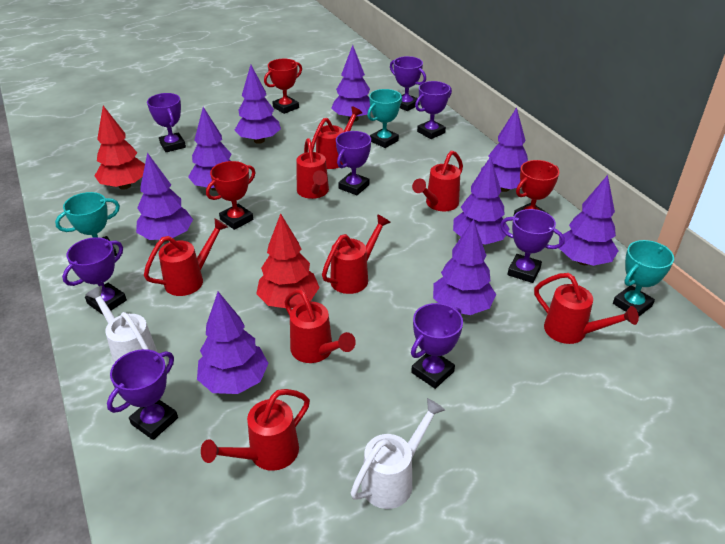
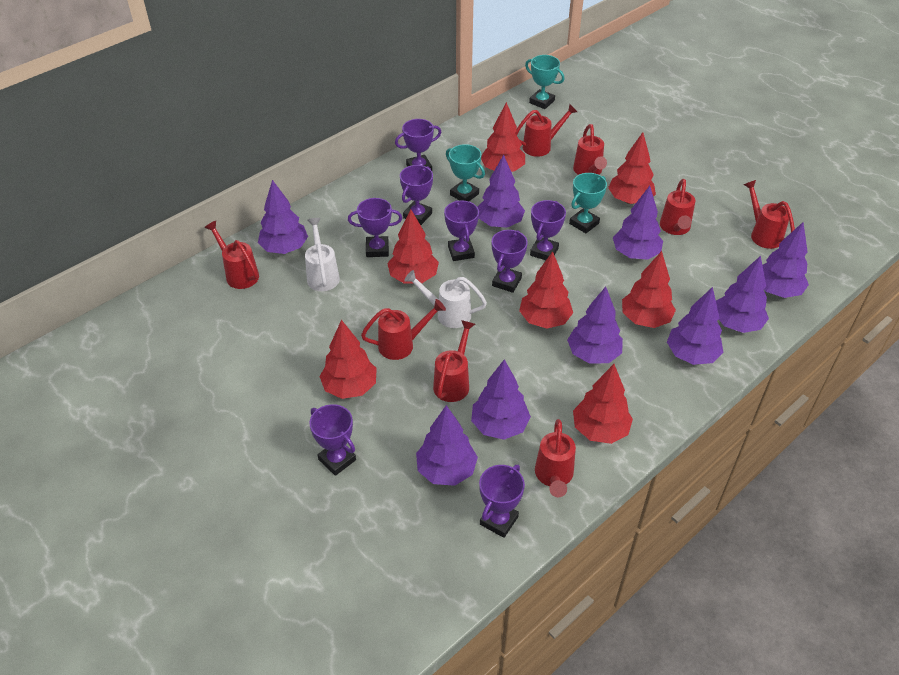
red tree: 2 -> 7
red trophy: 3 -> 0

